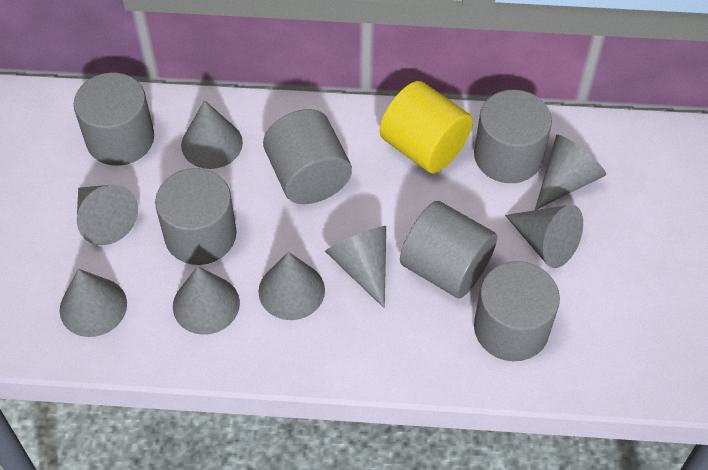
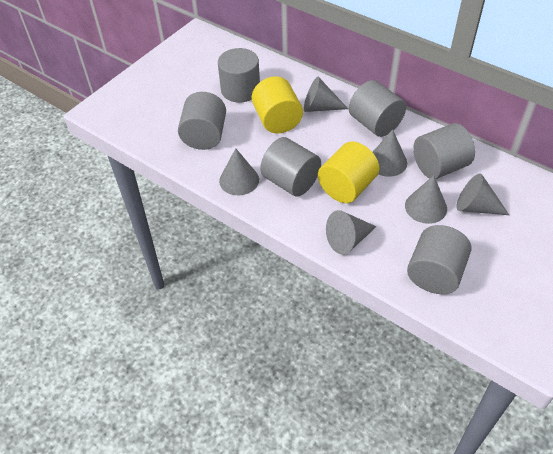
grey cone: 8 -> 6
yellow cylinder: 1 -> 2

